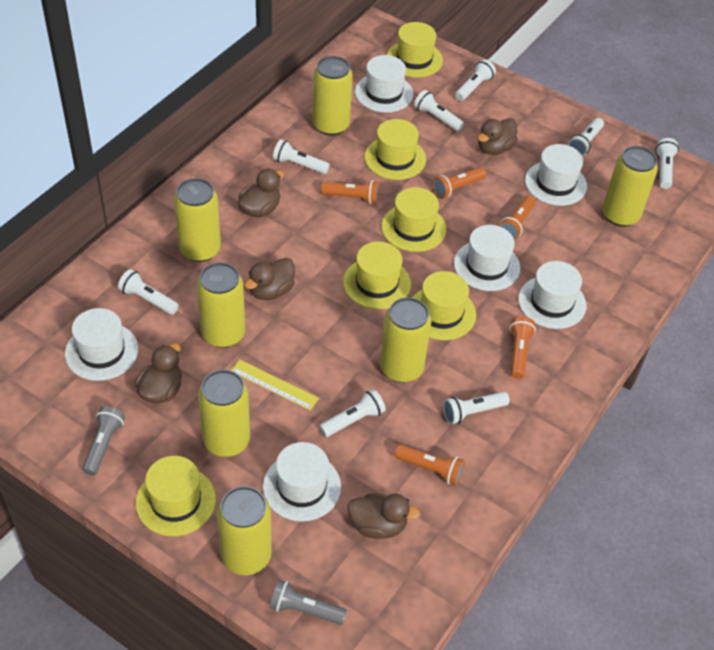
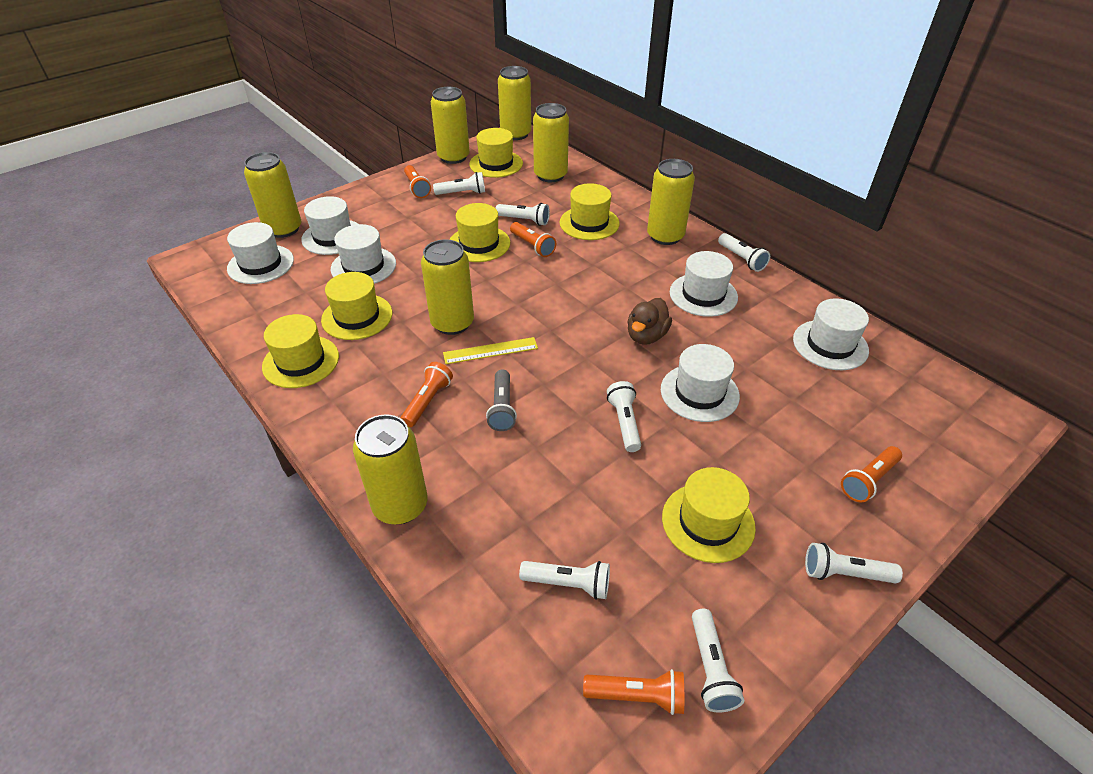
brown duck: 5 -> 1
grey flashlight: 2 -> 1
white flashlight: 8 -> 7

